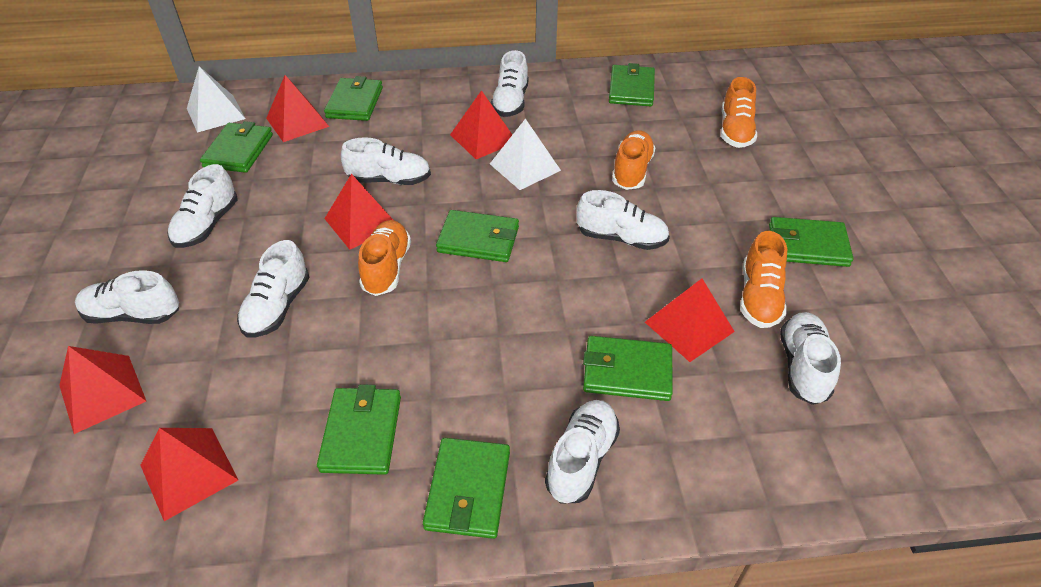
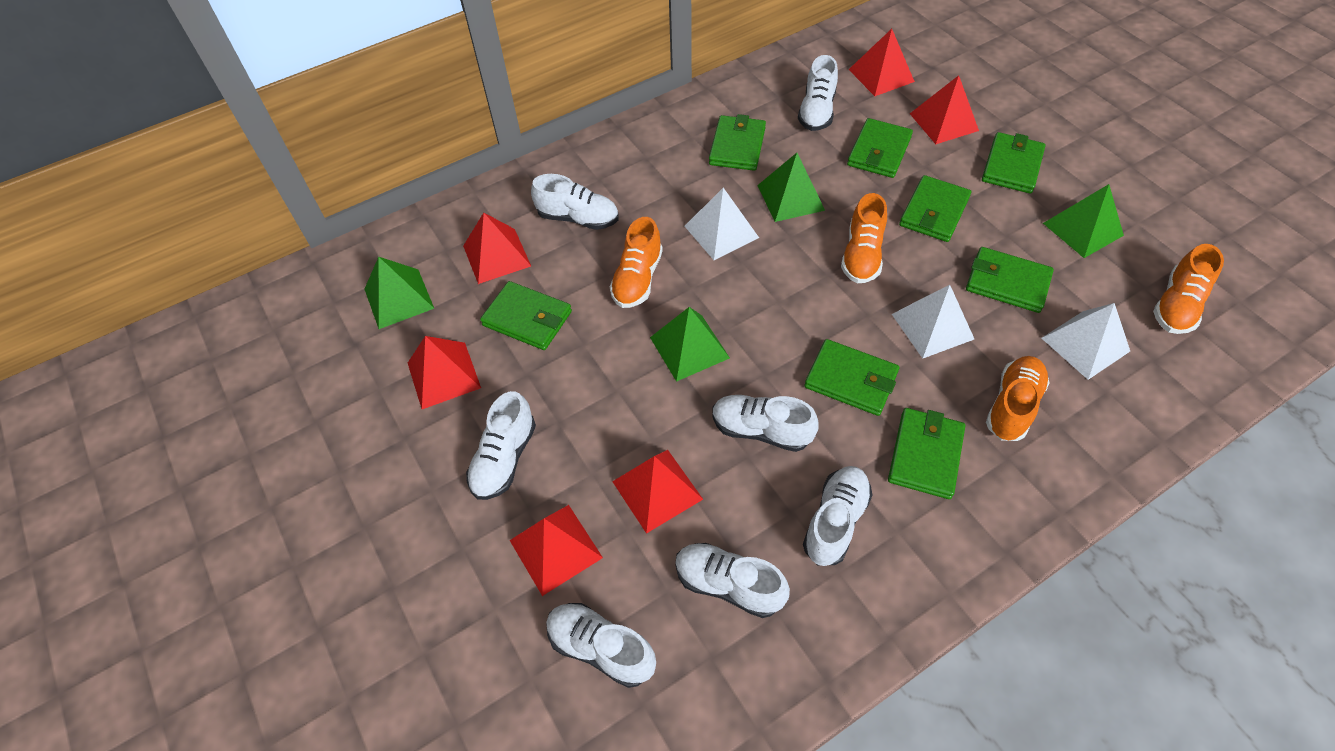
green pyramid: 0 -> 4
white pyramid: 2 -> 3
white shoe: 8 -> 7

